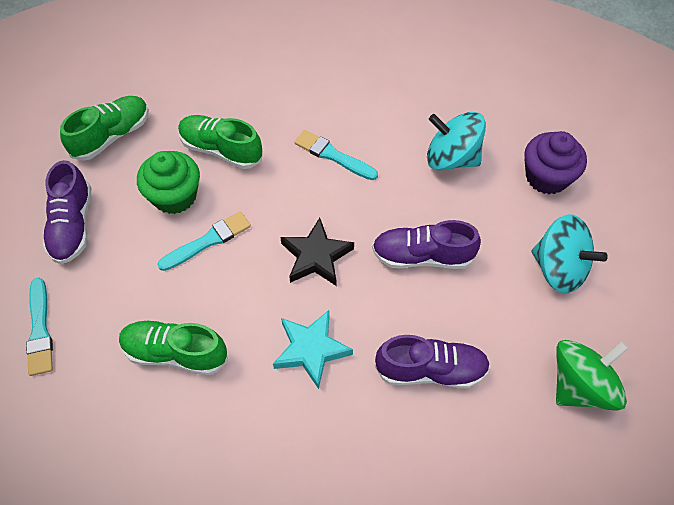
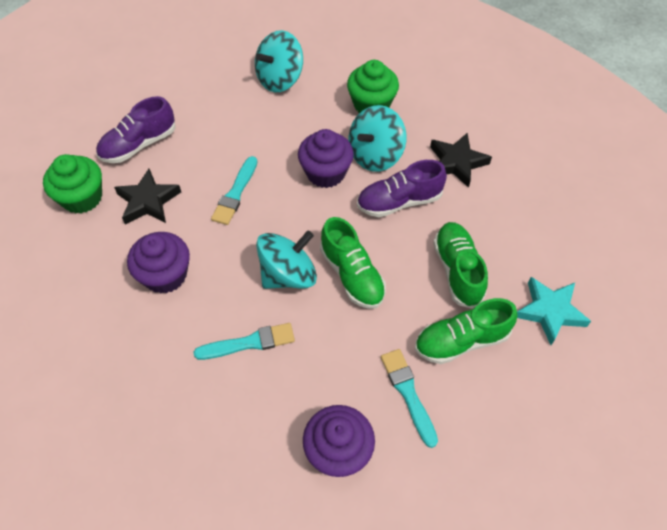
black star: 1 -> 2
green cupcake: 1 -> 2
green spinning top: 1 -> 0
purple cupcake: 1 -> 3
purple shoe: 3 -> 2
turquoise spinning top: 2 -> 3

